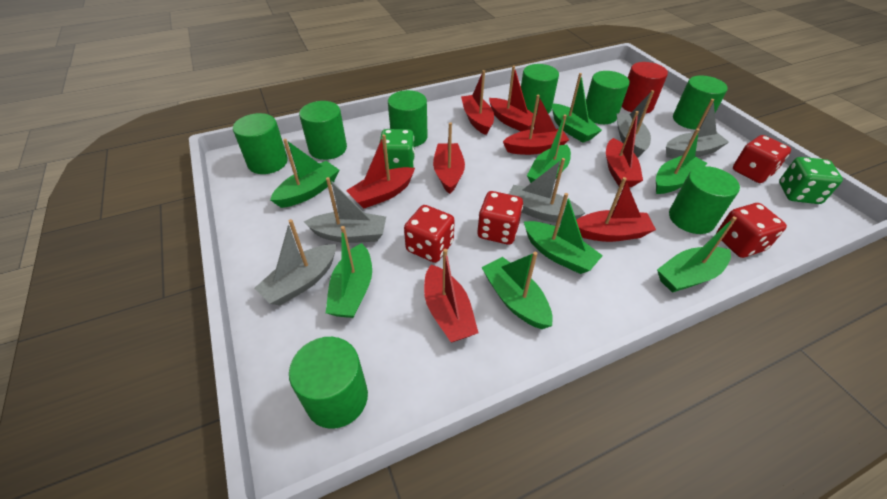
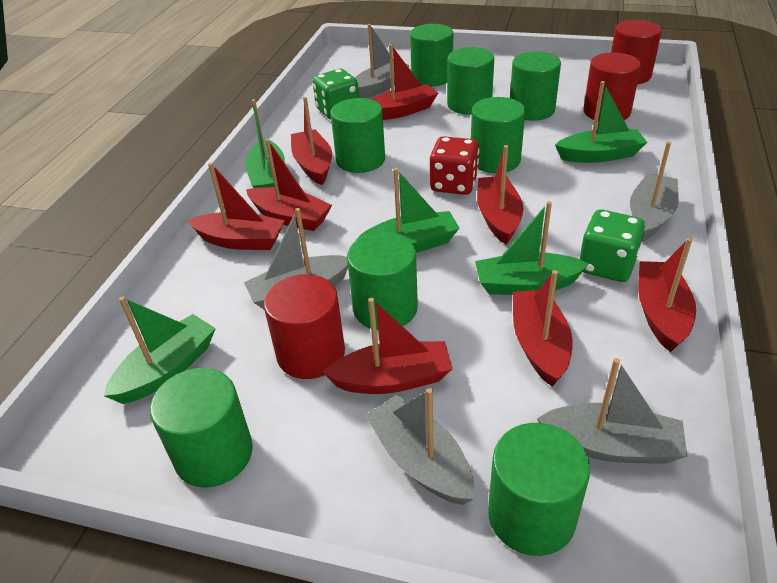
green boat: 8 -> 5
red cylinder: 1 -> 3
red dice: 4 -> 1

